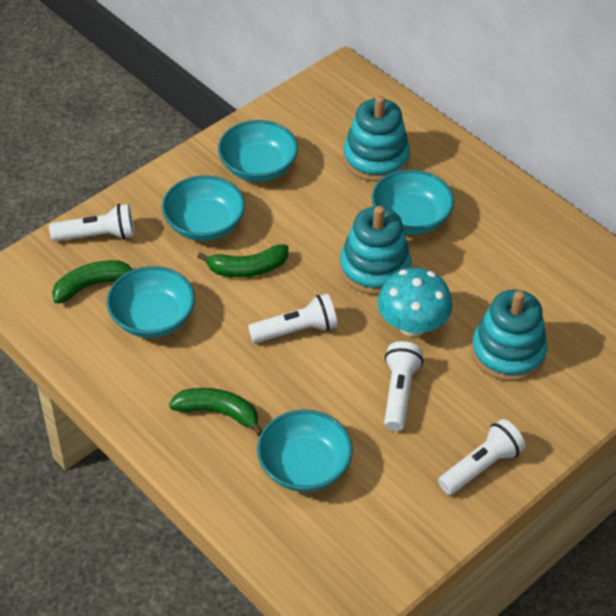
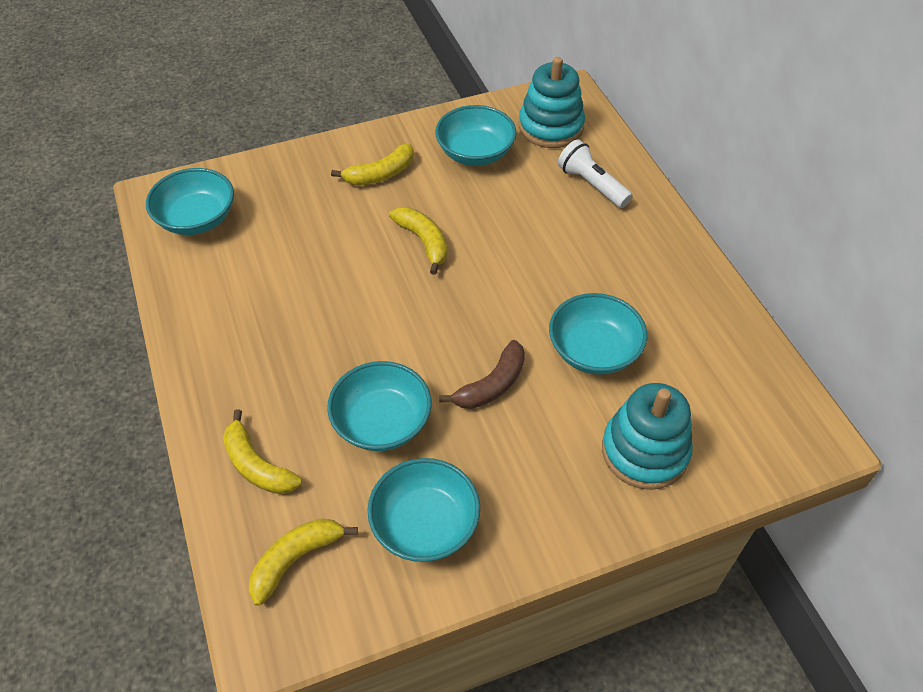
brown banana: 0 -> 1
green banana: 3 -> 0
turquoise mushroom: 1 -> 0
turquoise stacking toy: 3 -> 2
white flashlight: 4 -> 1
yellow banana: 0 -> 4

